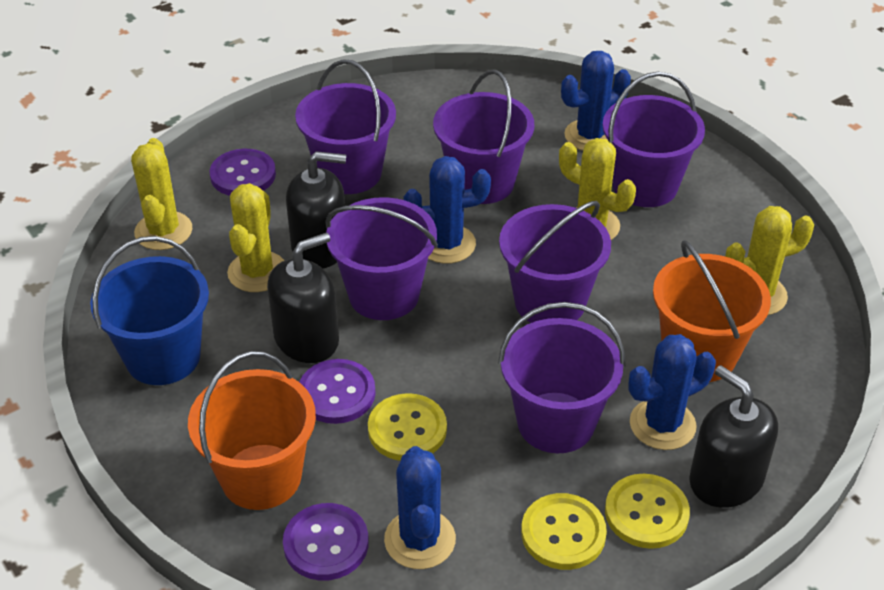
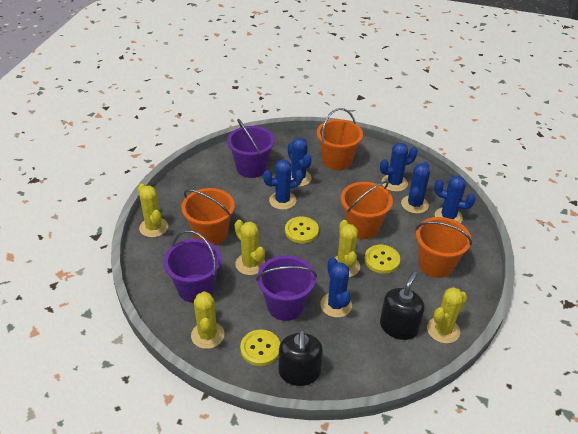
black soap dispenser: 3 -> 2
blue bucket: 1 -> 0
blue cactus: 4 -> 6
orange bucket: 2 -> 4
purple bucket: 6 -> 3
purple button: 3 -> 0
yellow cactus: 4 -> 5

